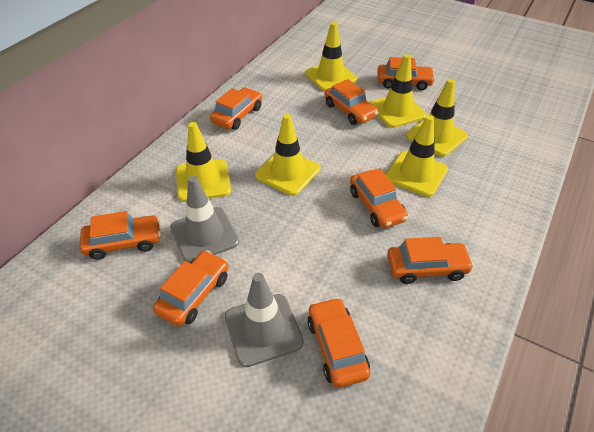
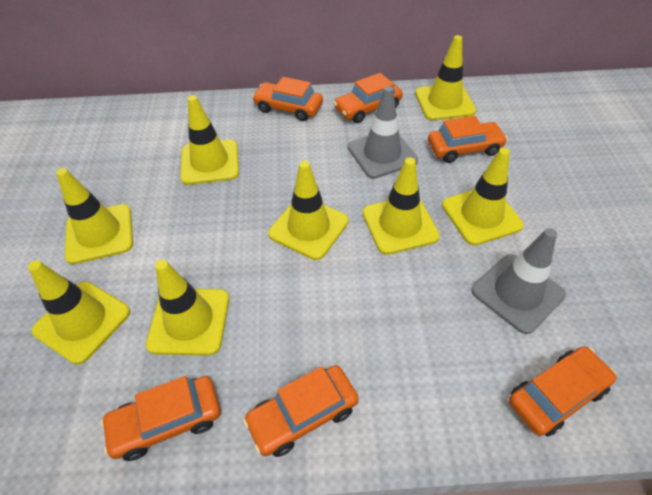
orange car: 8 -> 6
yellow traffic cone: 6 -> 8

